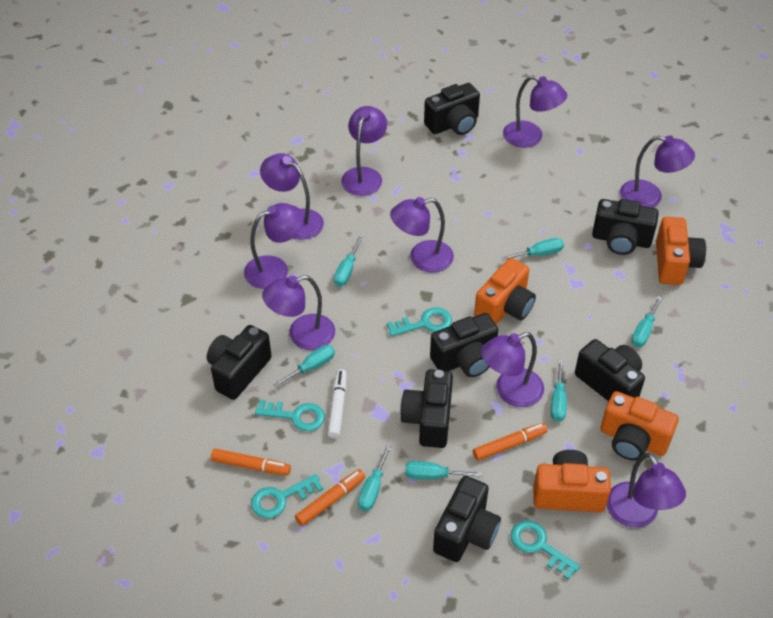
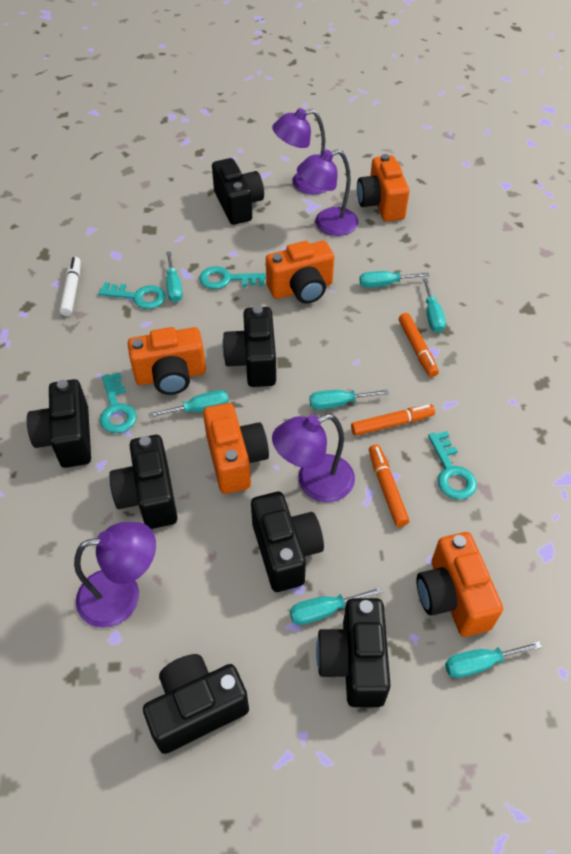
orange camera: 4 -> 5
purple lamp: 9 -> 4

